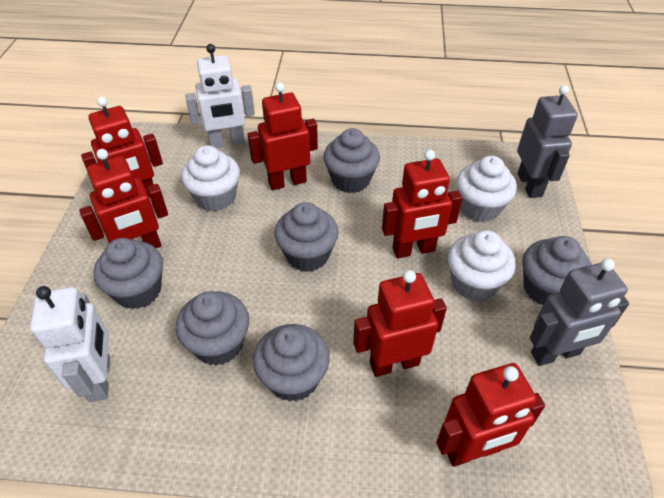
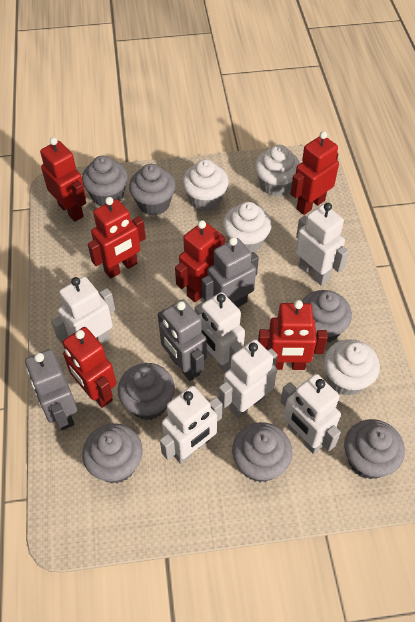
grey cupcake: 6 -> 7
grey robot: 2 -> 3
white cupcake: 3 -> 4
white robot: 2 -> 6

